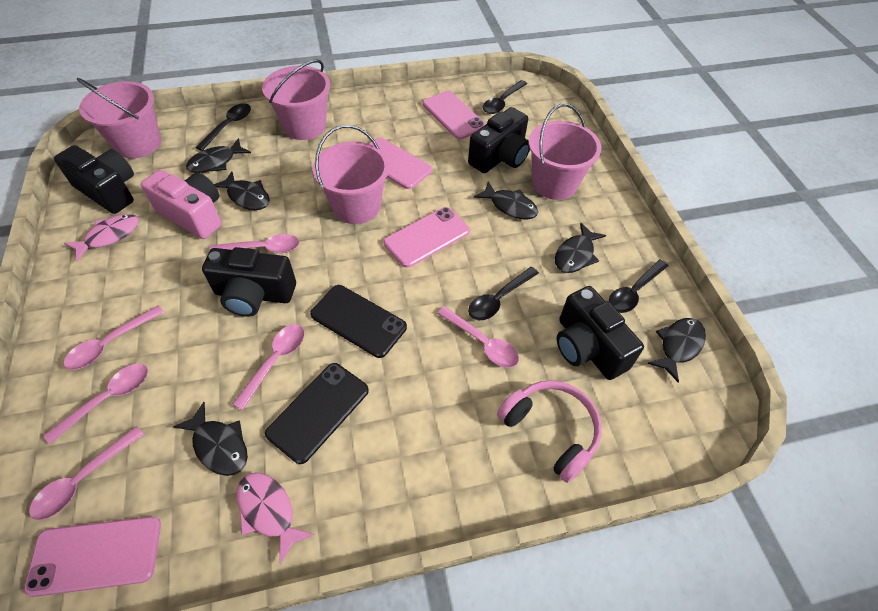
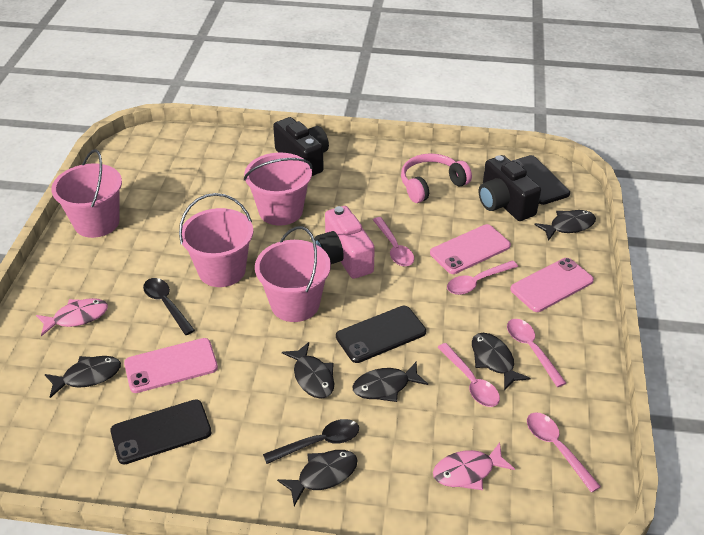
black camera: 4 -> 2
black phone: 2 -> 3
black spoon: 4 -> 2
pink phone: 4 -> 3
pink spoon: 6 -> 5

